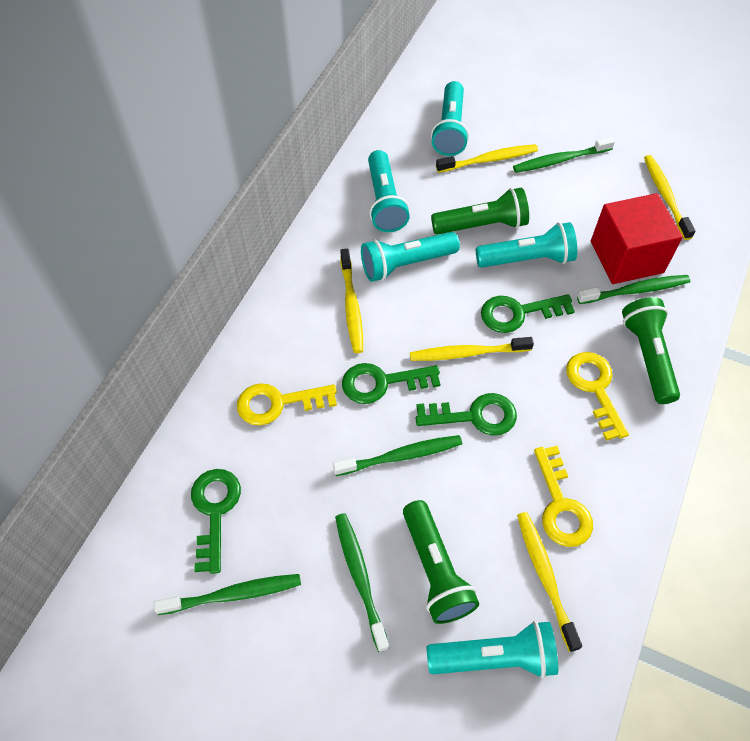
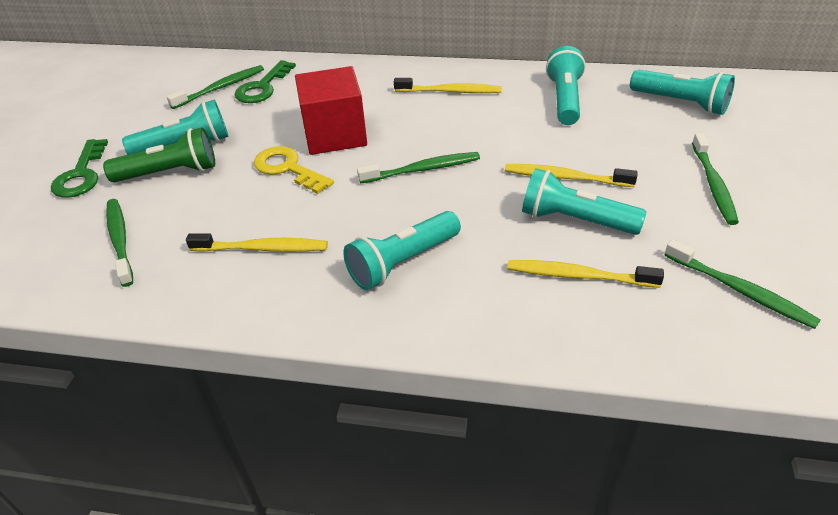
green flashlight: 3 -> 1
green key: 4 -> 2
yellow key: 3 -> 1
yellow toothbrush: 5 -> 4

